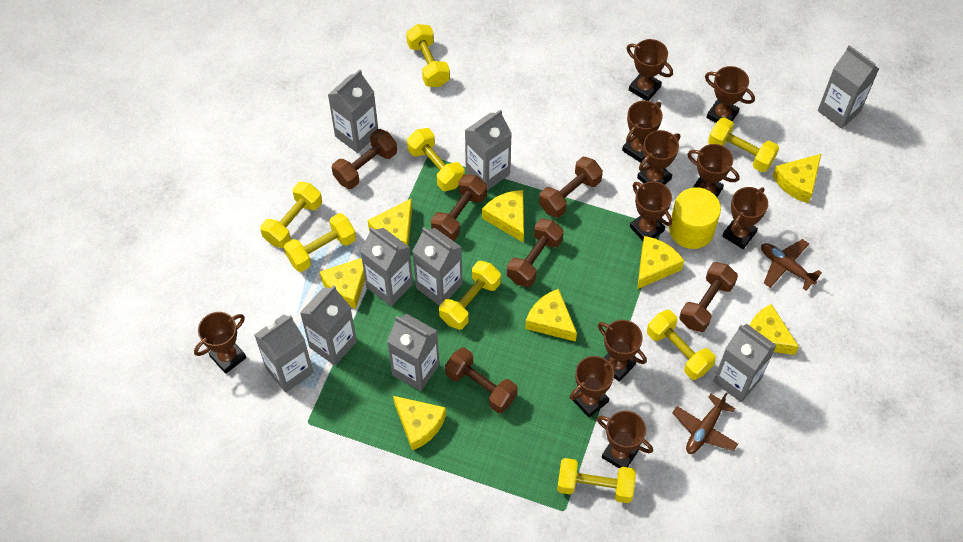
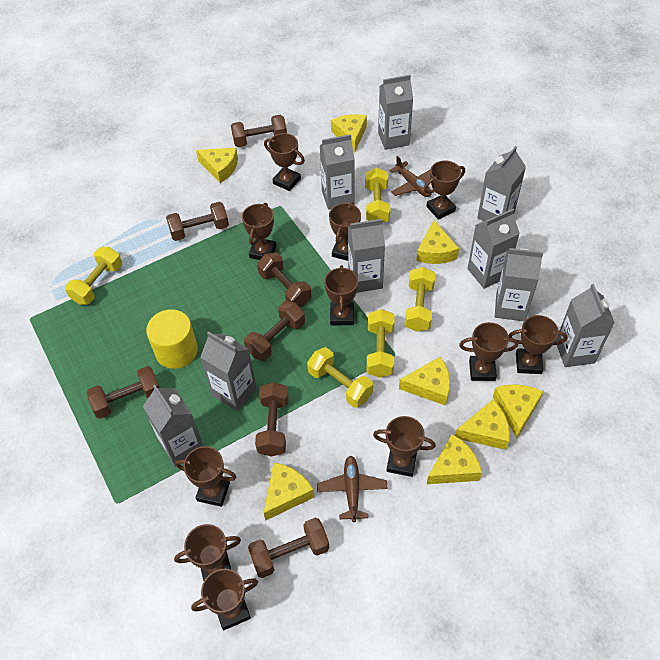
brown dumbbell: 6 -> 7
yellow dumbbell: 8 -> 5

